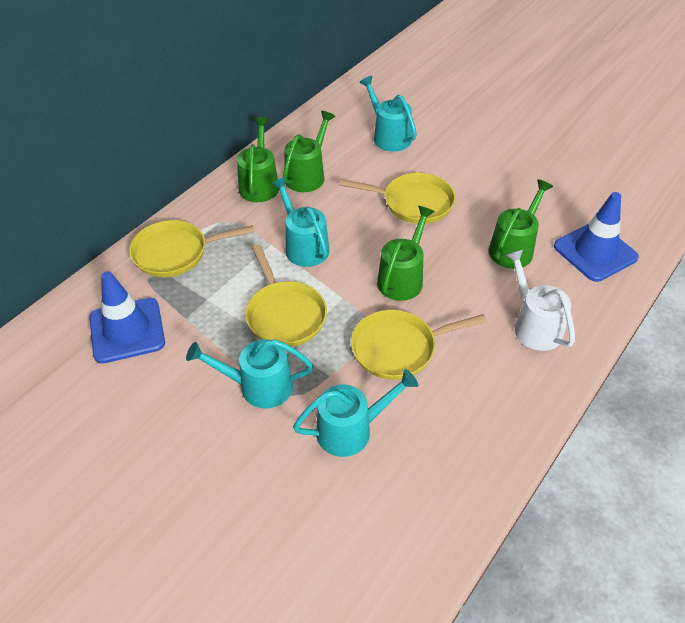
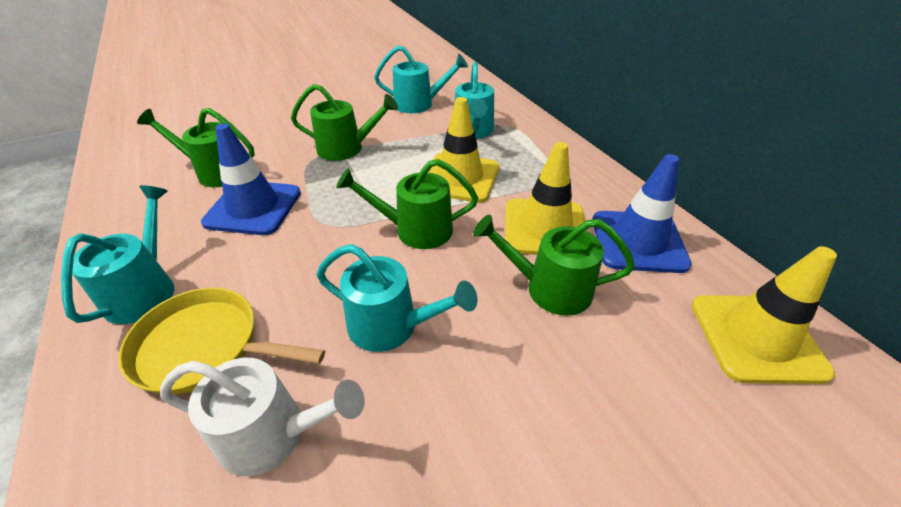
yellow pan: 4 -> 1
yellow traffic cone: 0 -> 3

